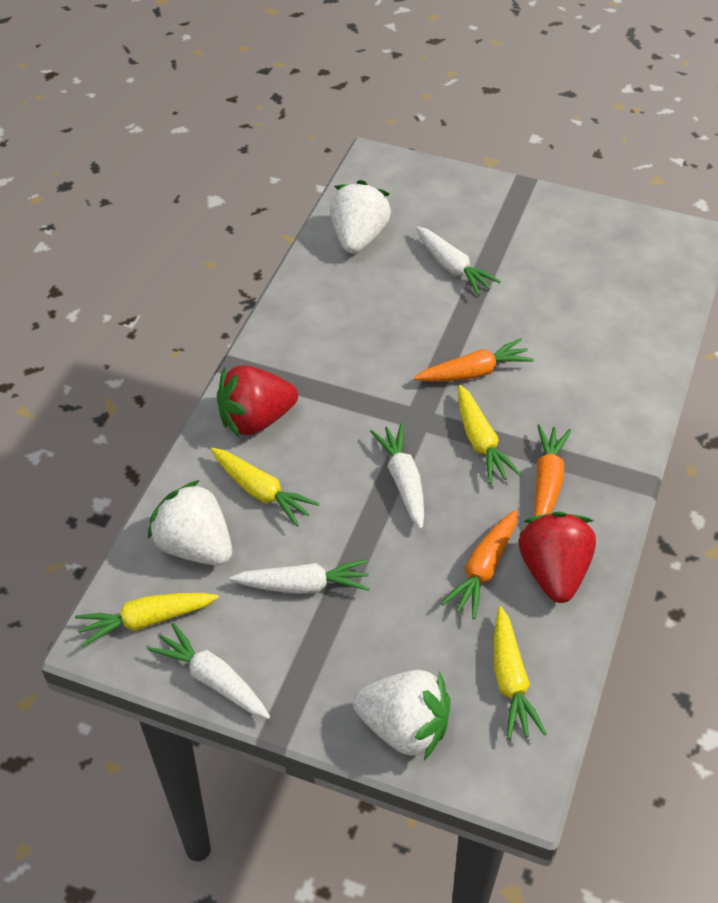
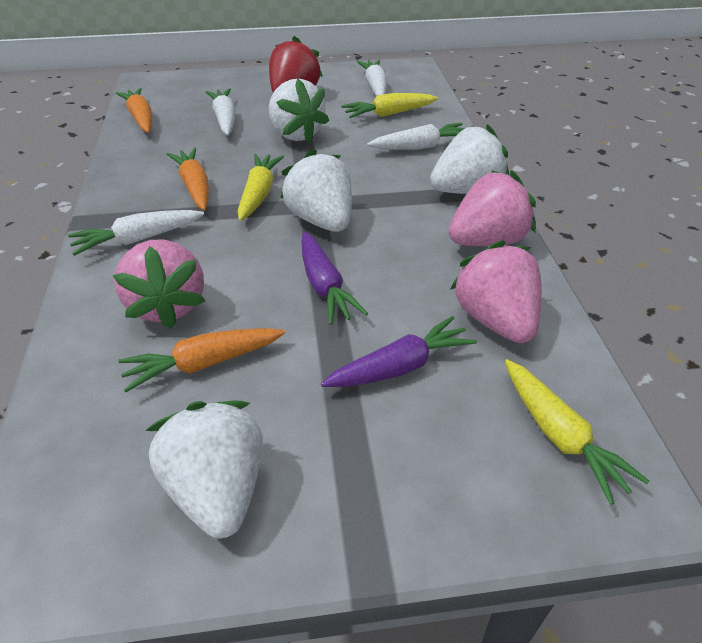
pink strawberry: 0 -> 3
purple carrot: 0 -> 2
red strawberry: 2 -> 1
white strawberry: 3 -> 4
yellow carrot: 4 -> 3

